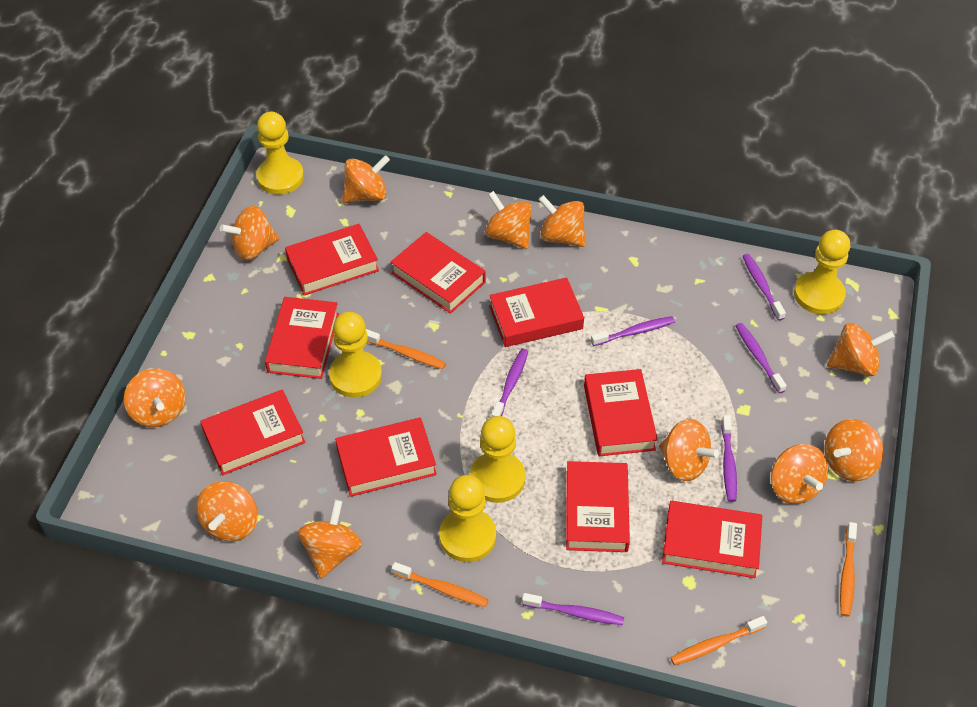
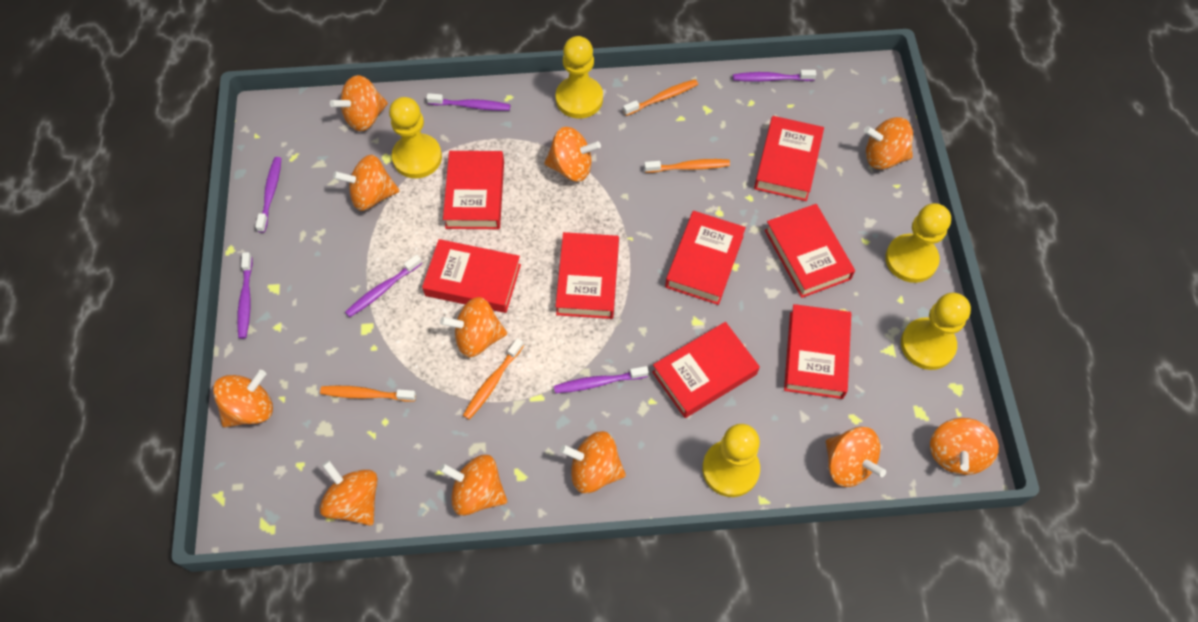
red book: 9 -> 8

